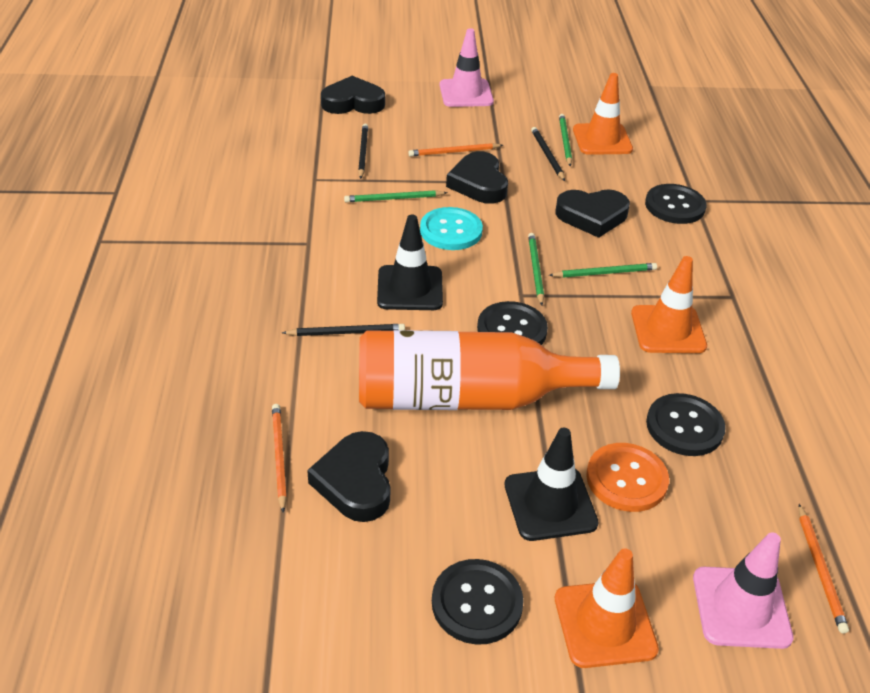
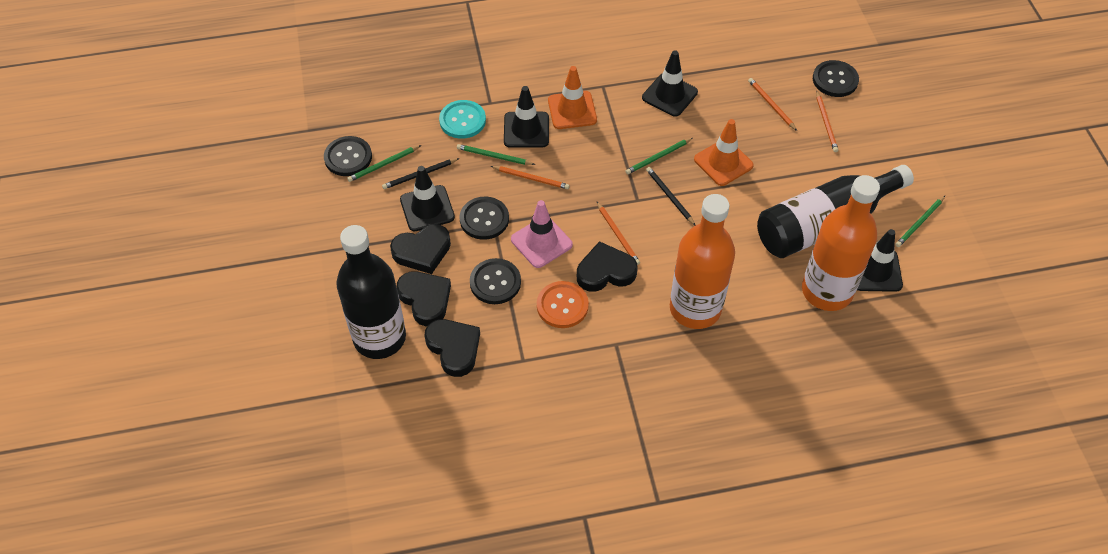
black bottle: 0 -> 2
black pencil: 3 -> 2
black traffic cone: 2 -> 4
orange bottle: 1 -> 2
orange pencil: 3 -> 4
orange traffic cone: 3 -> 2
pink traffic cone: 2 -> 1

